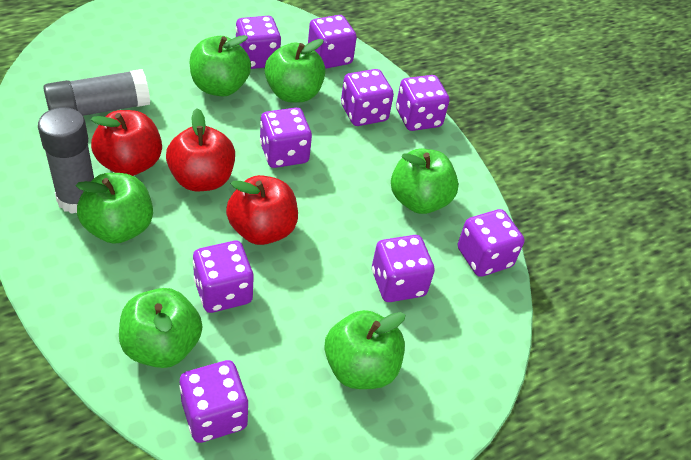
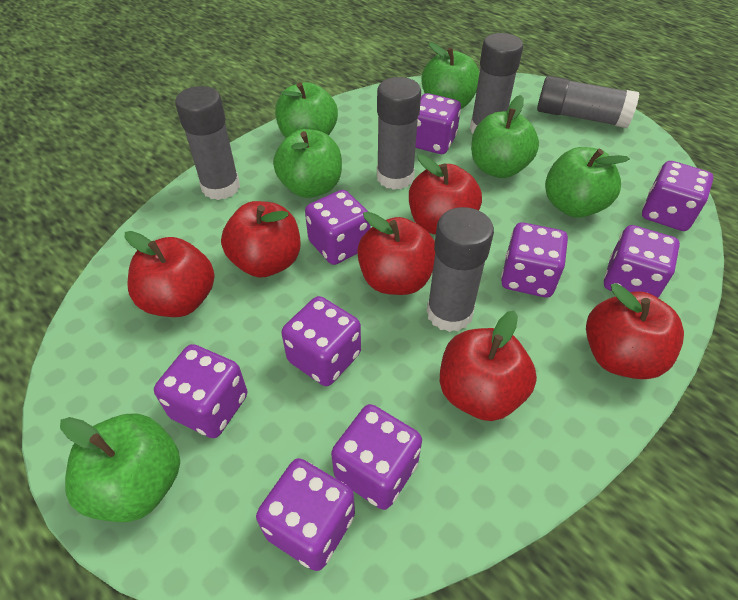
grey glue stick: 2 -> 5
red apple: 3 -> 6

